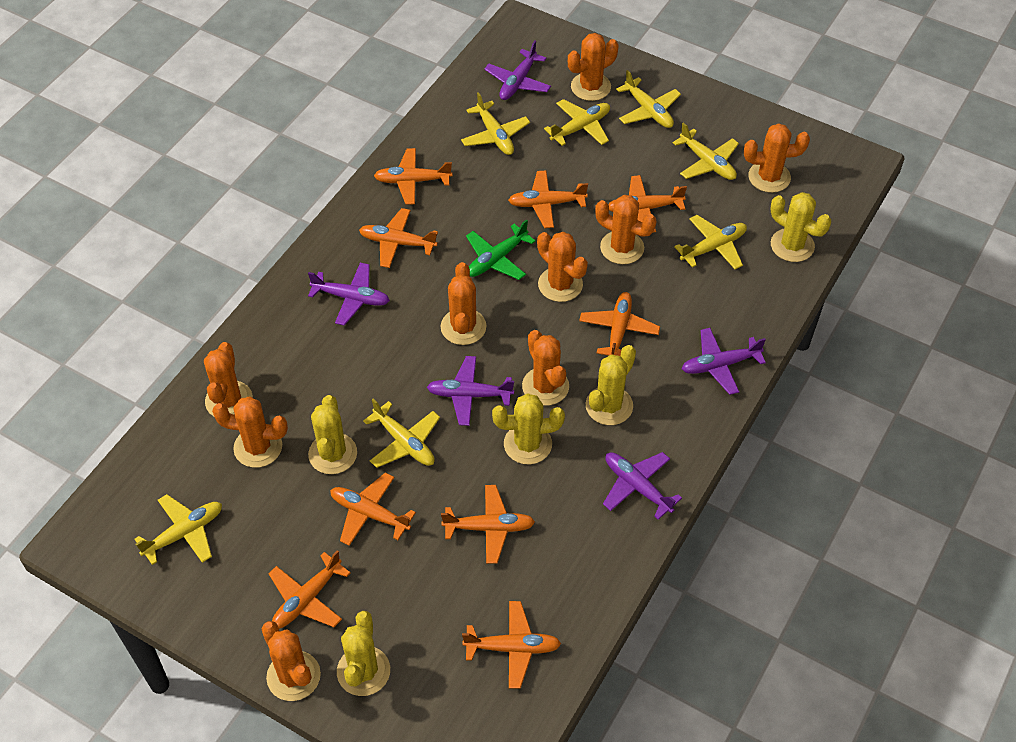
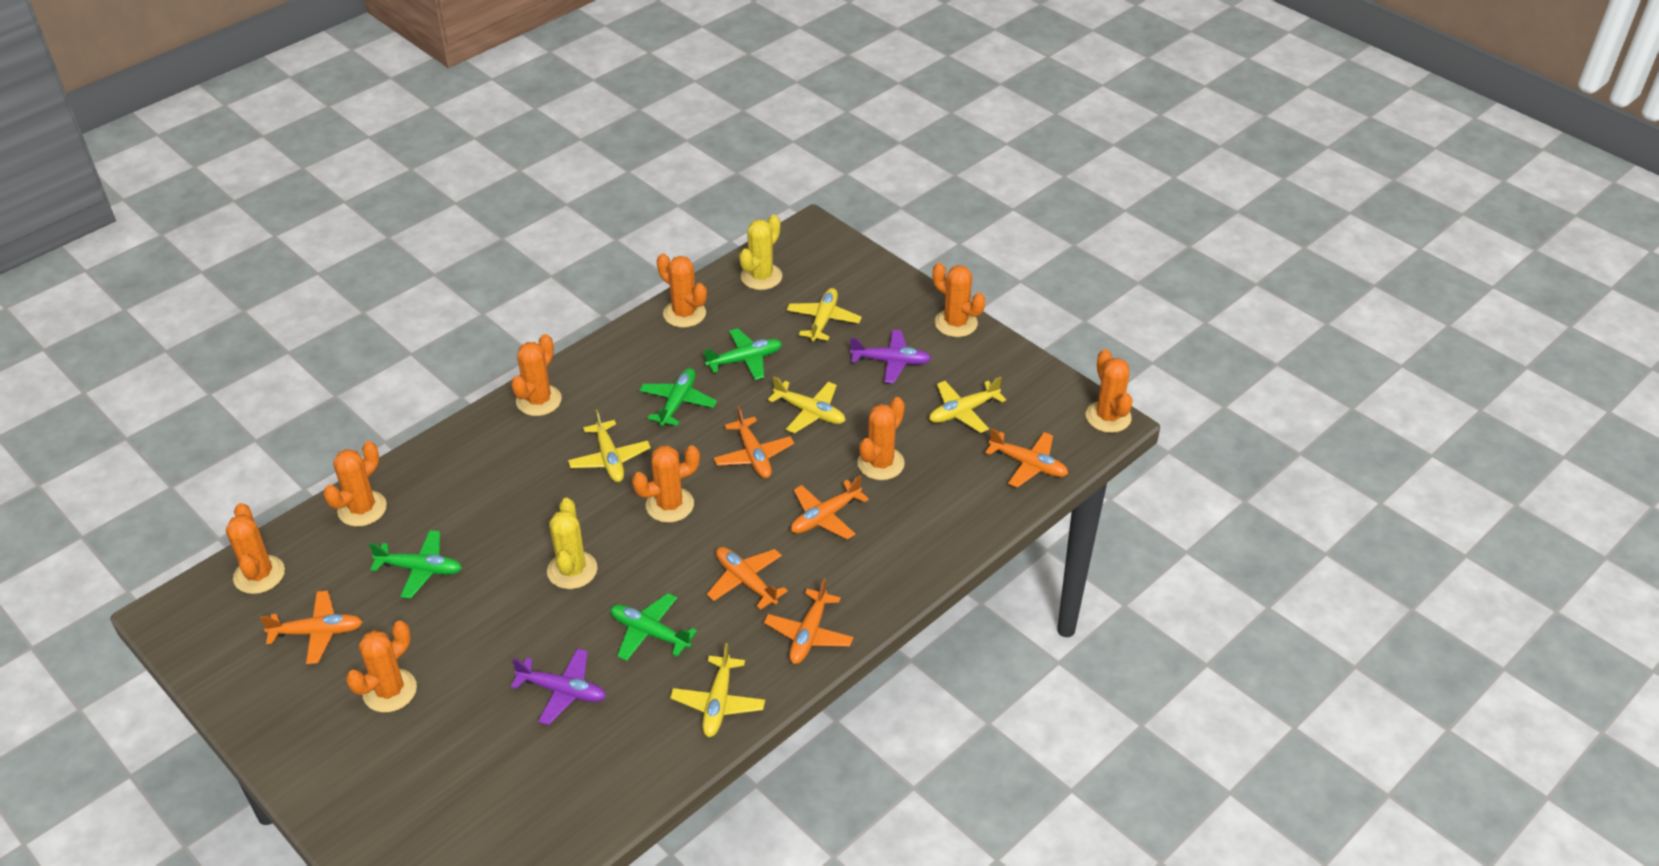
green plane: 1 -> 4
orange plane: 9 -> 6
purple plane: 5 -> 2
yellow cactus: 5 -> 2
yellow plane: 7 -> 5

